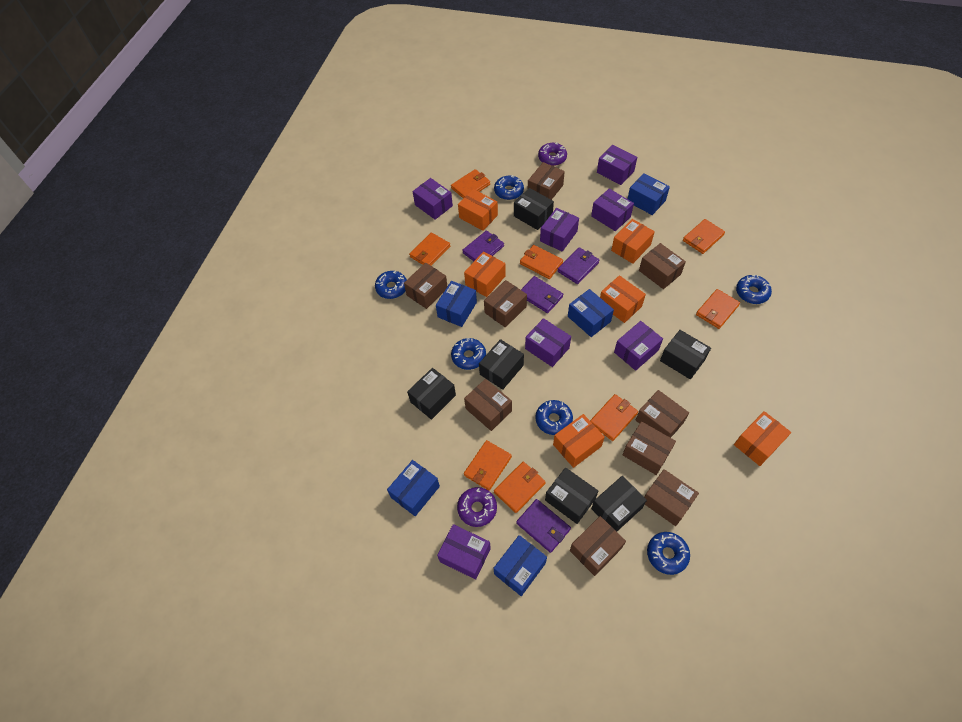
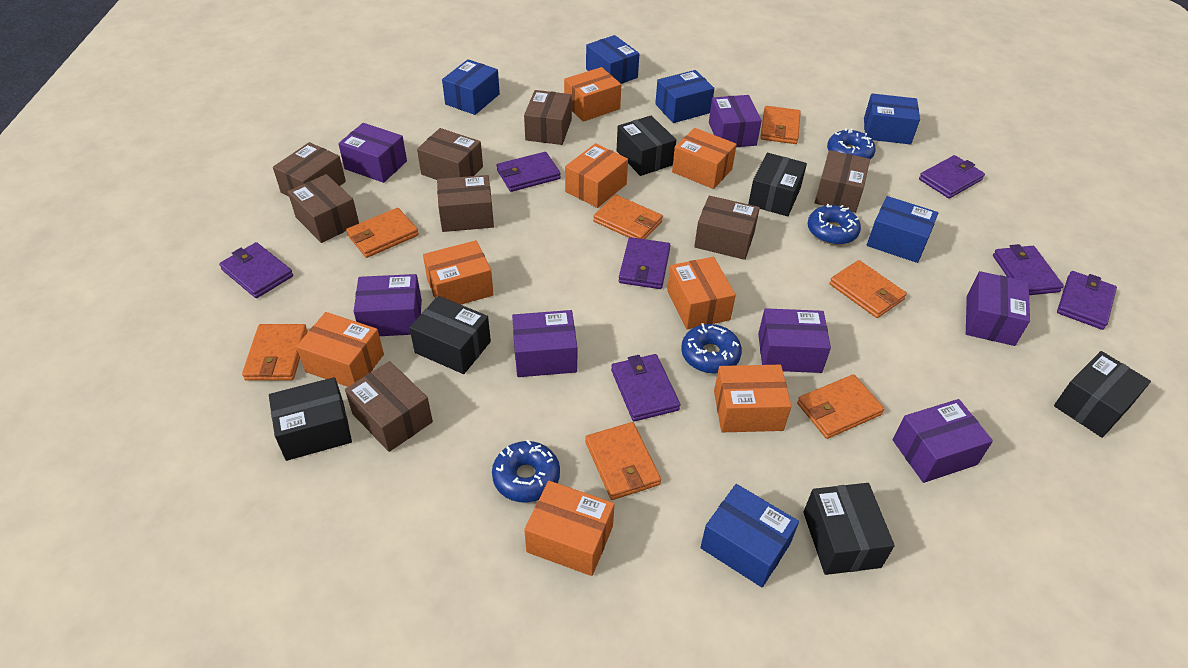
blue box: 5 -> 6
blue donut: 6 -> 4
brown box: 9 -> 8
orange box: 6 -> 8
orange wallet: 8 -> 7
purple donut: 2 -> 0
purple wallet: 4 -> 7

